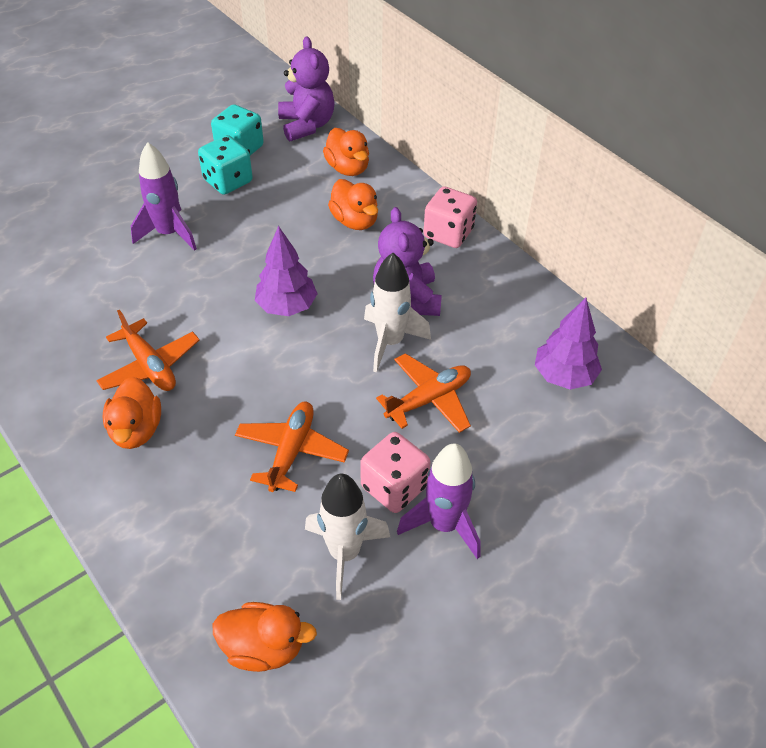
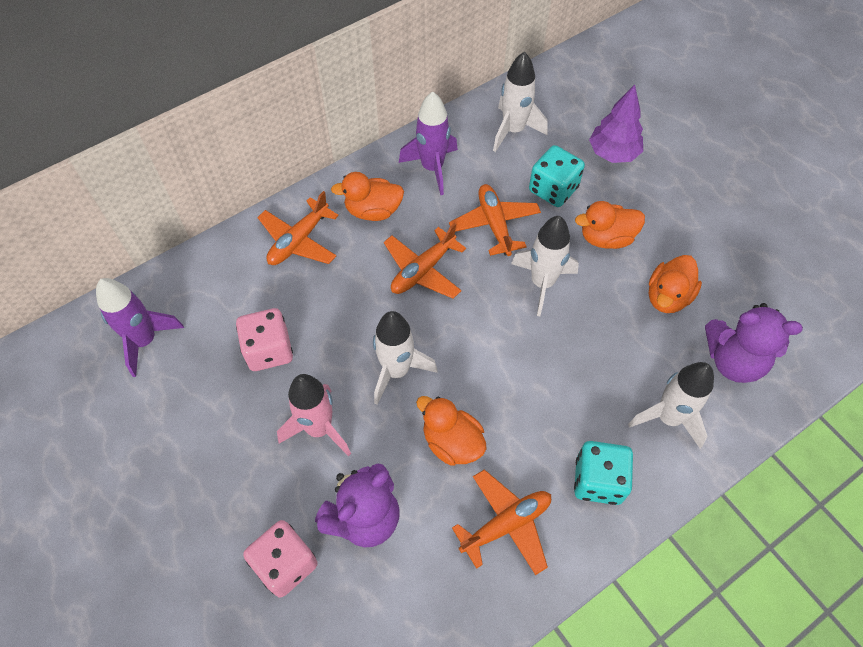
orange plane: 3 -> 4
pink rocket: 0 -> 1
purple tree: 2 -> 1
white rocket: 2 -> 4

